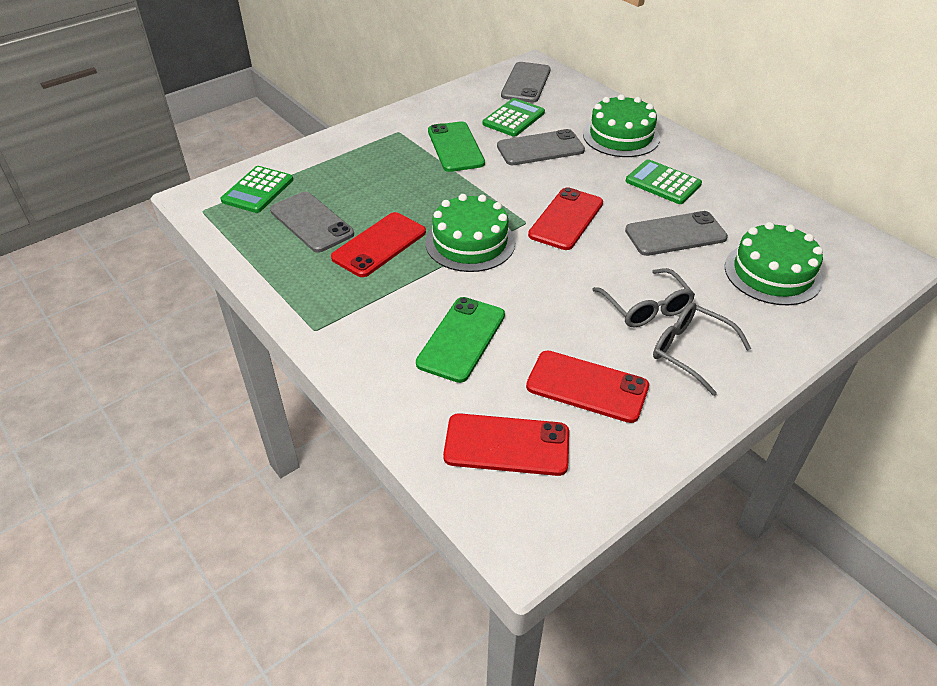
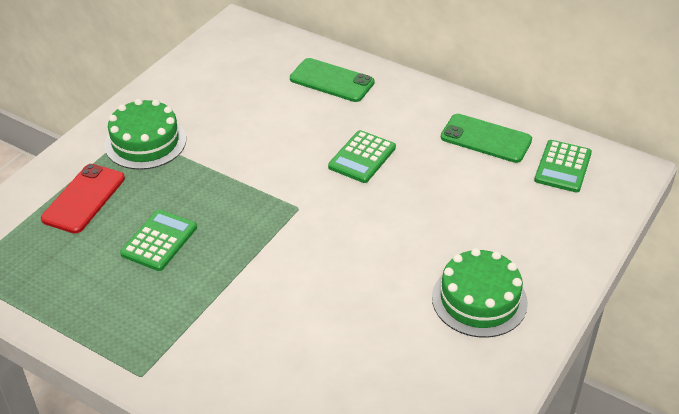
green cake: 3 -> 2
grey glasses: 2 -> 0
grey phone: 4 -> 0
red phone: 4 -> 1

